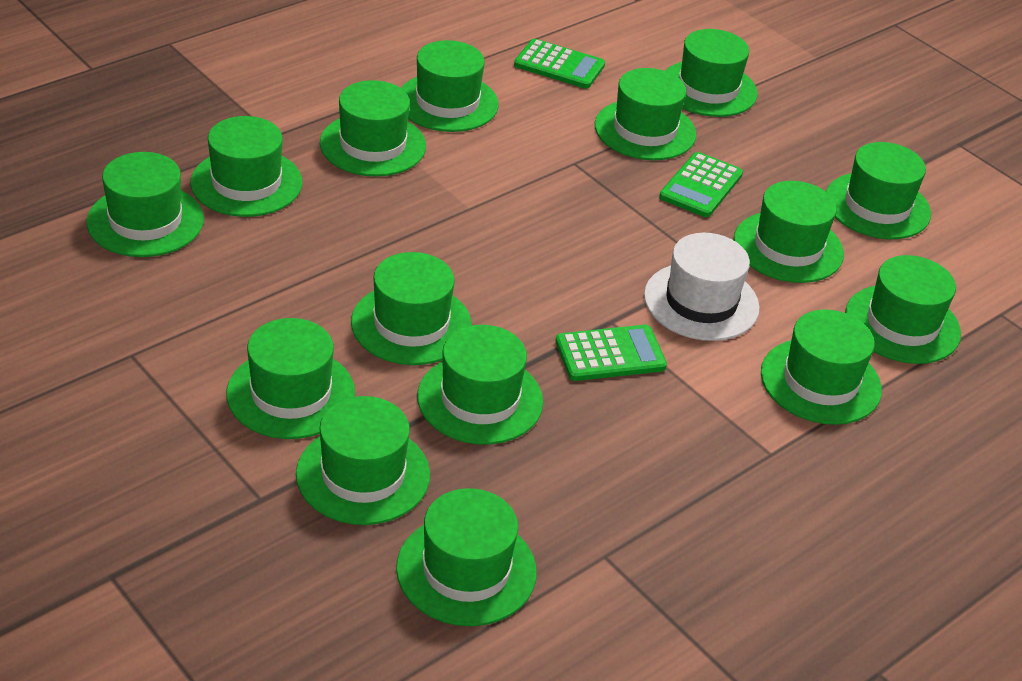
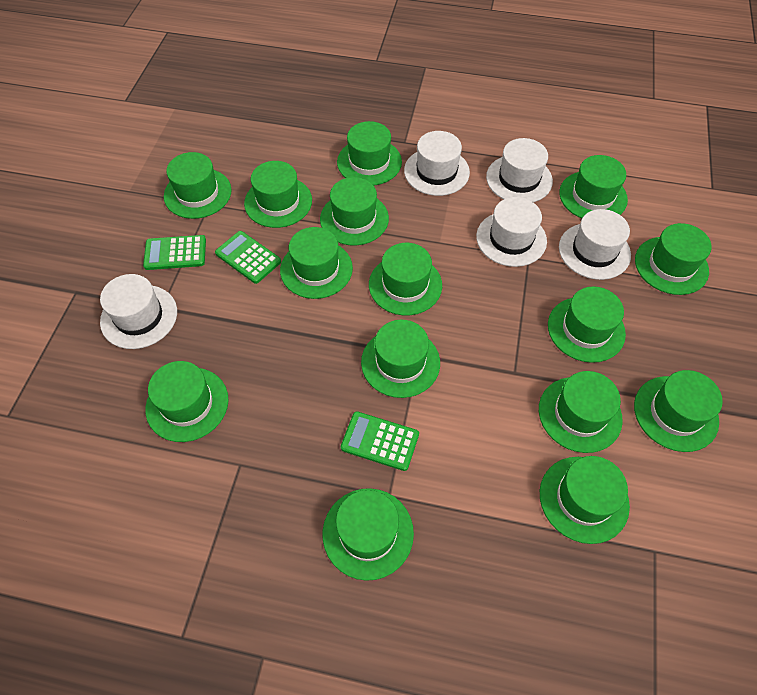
white hat: 1 -> 5

